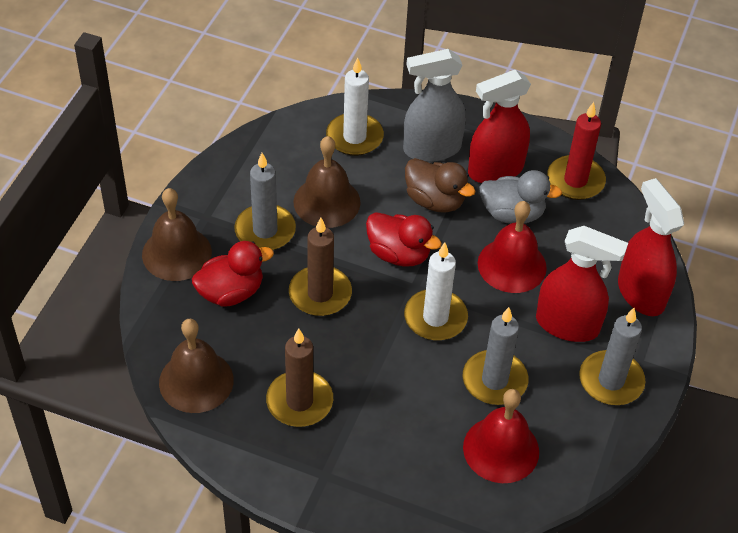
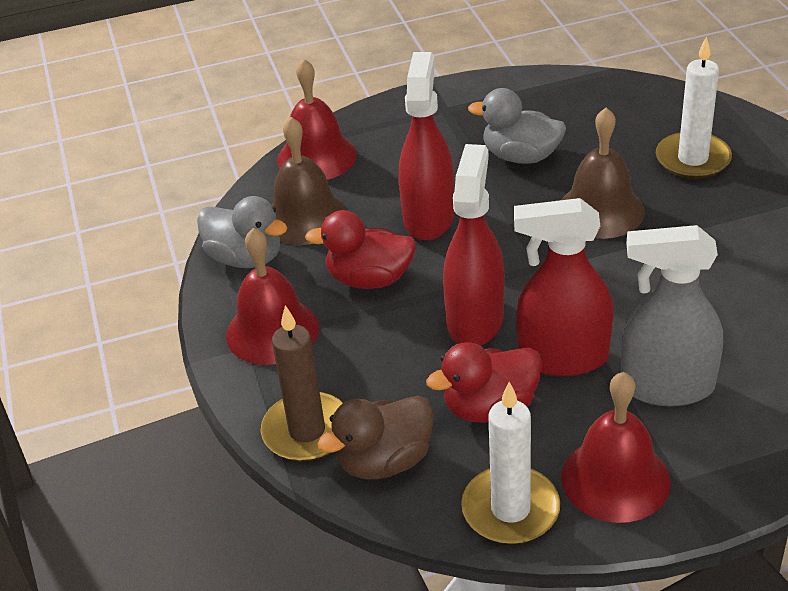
brown bell: 3 -> 2
brown candle: 2 -> 1
grey candle: 3 -> 0
grey duck: 1 -> 2
red bell: 2 -> 3
red candle: 1 -> 0

